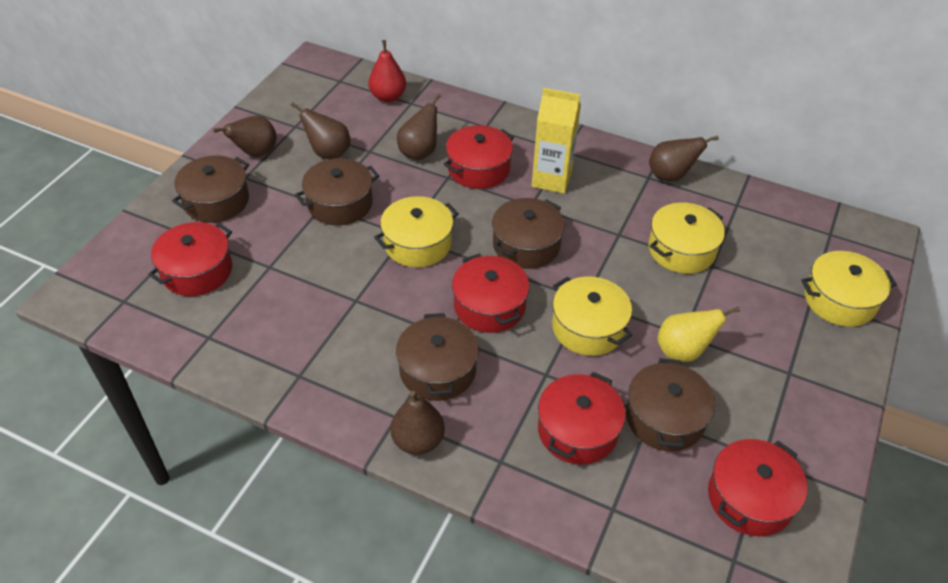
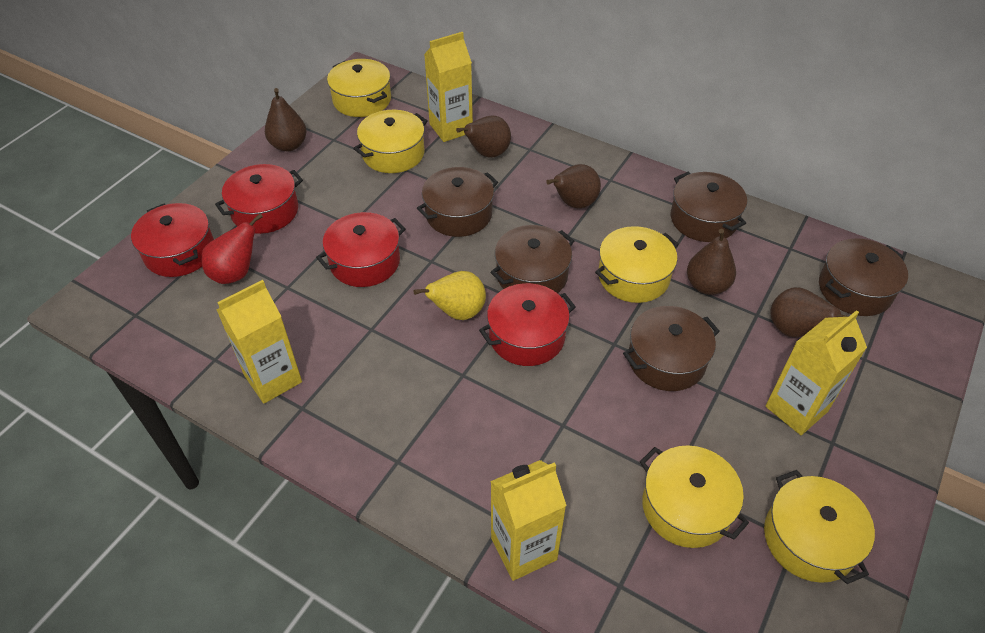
red pot: 5 -> 4
yellow carton: 1 -> 4
yellow pot: 4 -> 5

